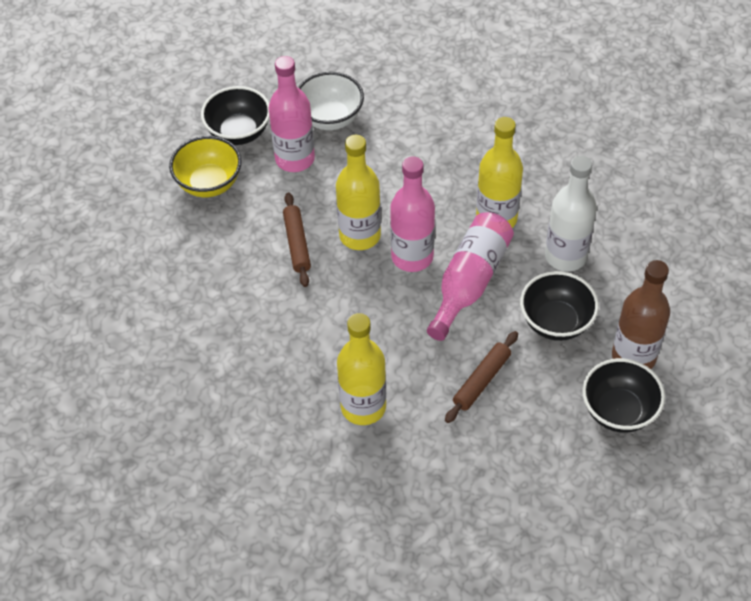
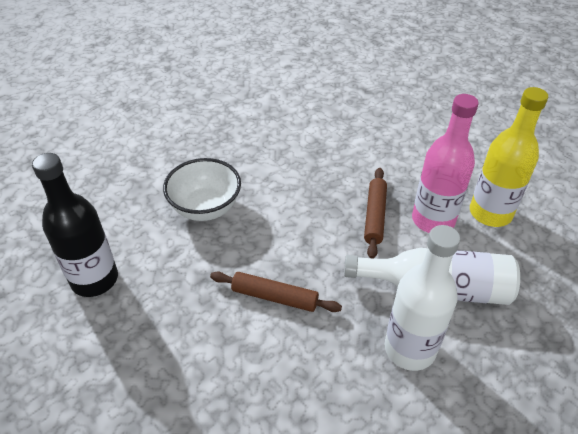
black bottle: 0 -> 1
black bowl: 3 -> 0
brown bottle: 1 -> 0
pink bottle: 3 -> 1
white bottle: 1 -> 2
yellow bottle: 3 -> 1
yellow bowl: 1 -> 0

